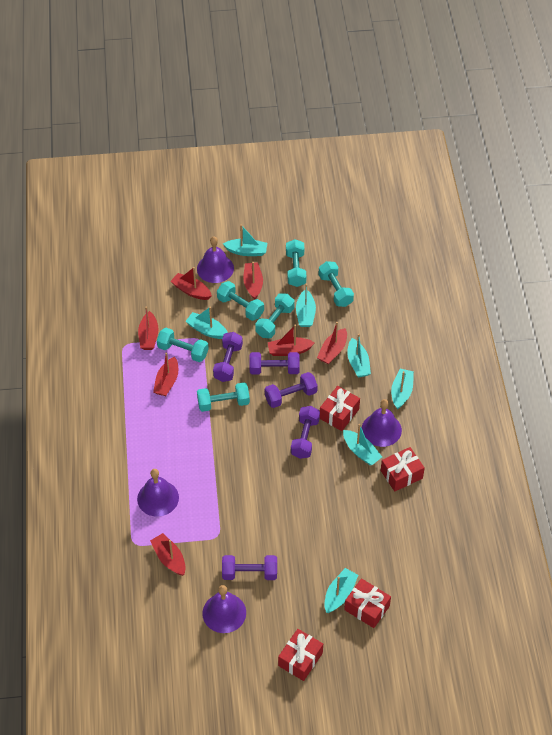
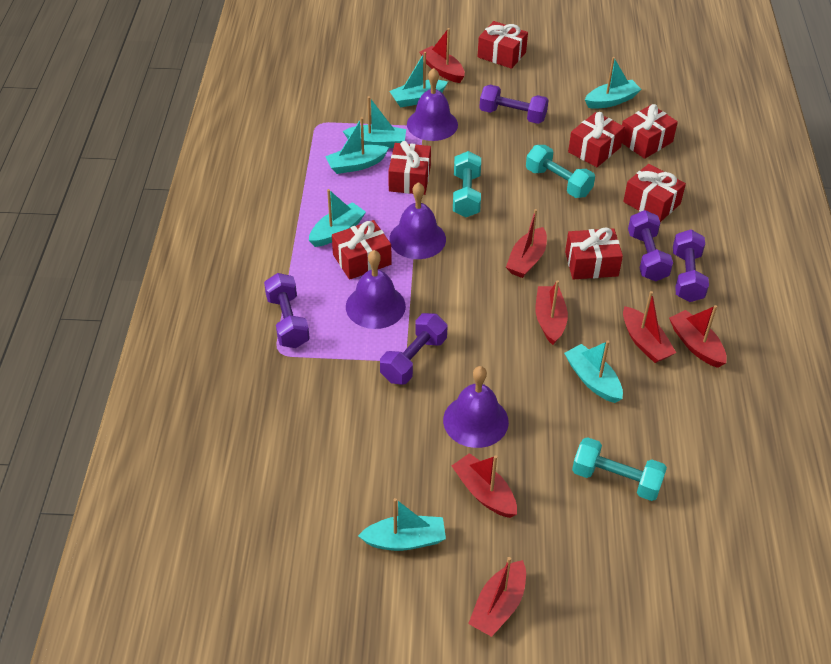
red gift: 4 -> 7
turquoise dumbbell: 6 -> 3

